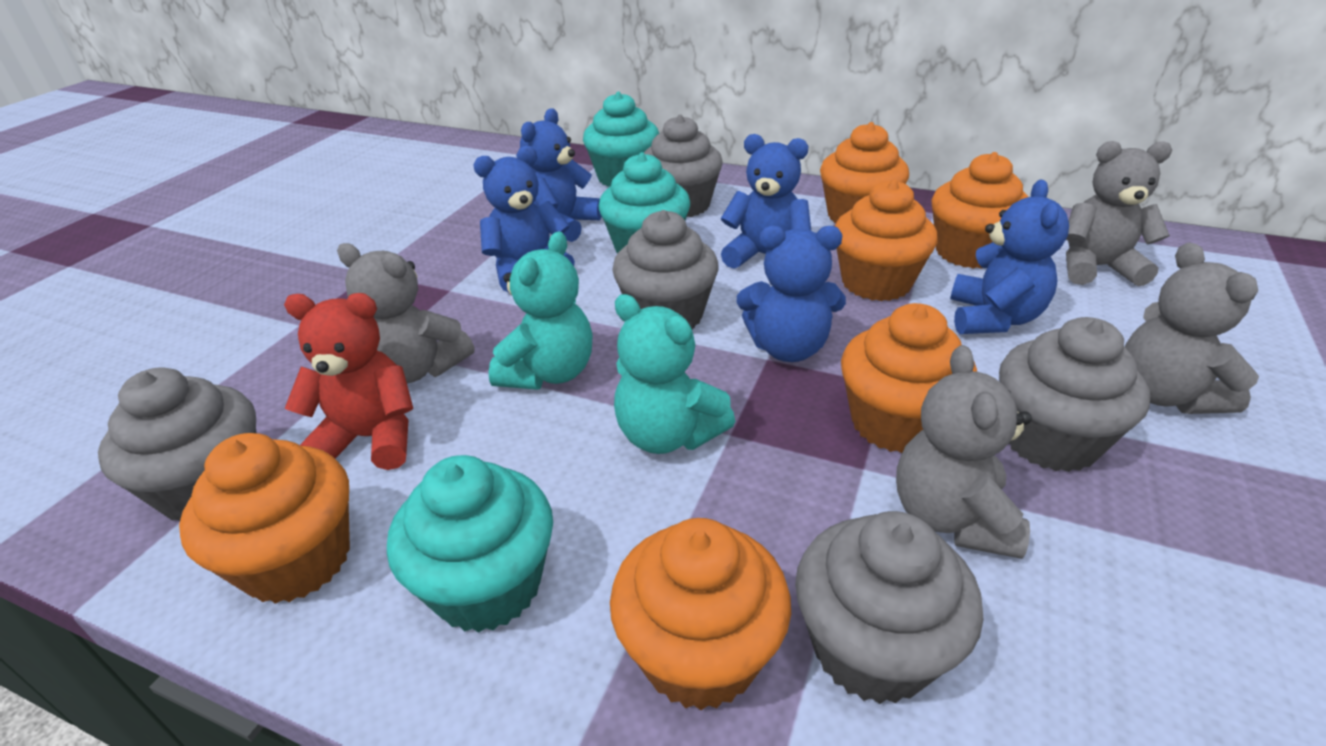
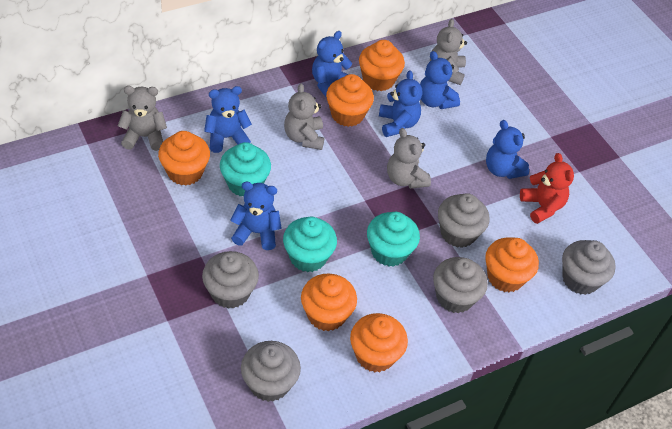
blue teddy bear: 5 -> 6
turquoise teddy bear: 2 -> 0

